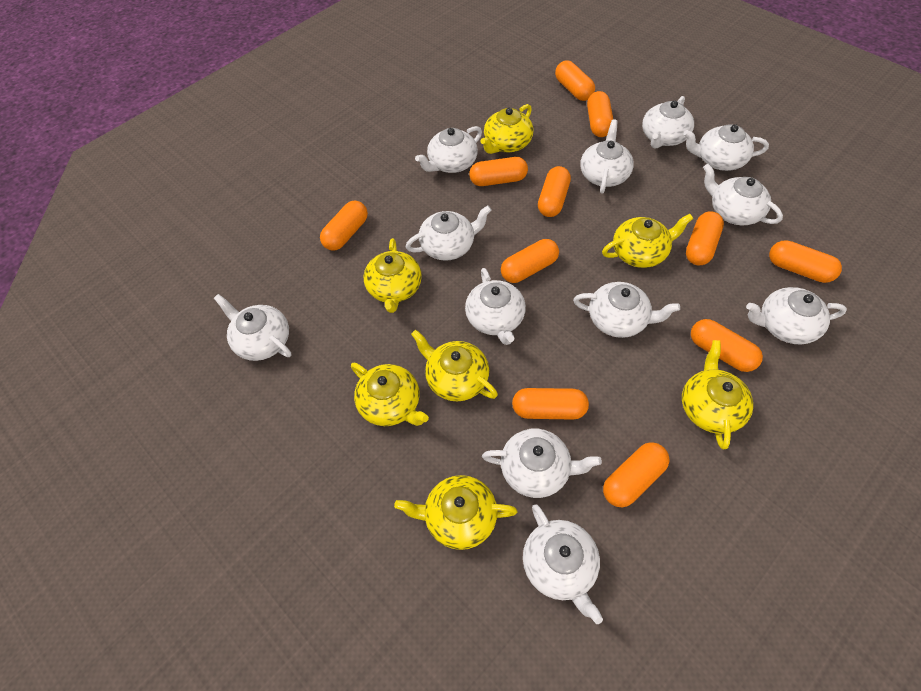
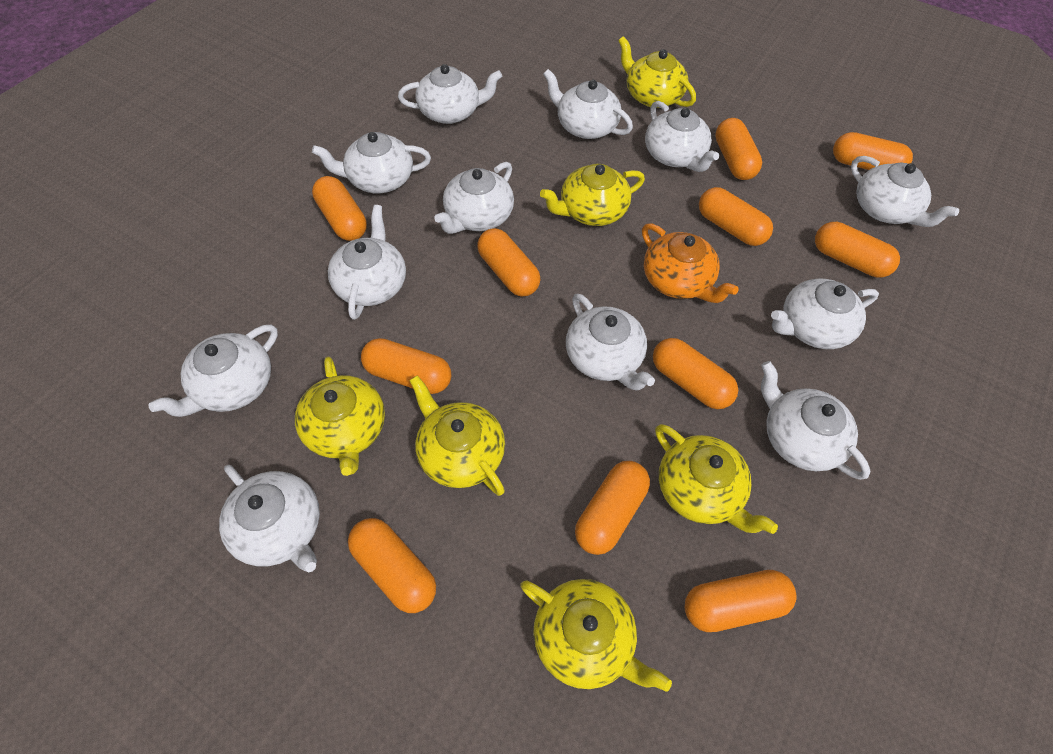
orange teapot: 0 -> 1
yellow teapot: 7 -> 6

